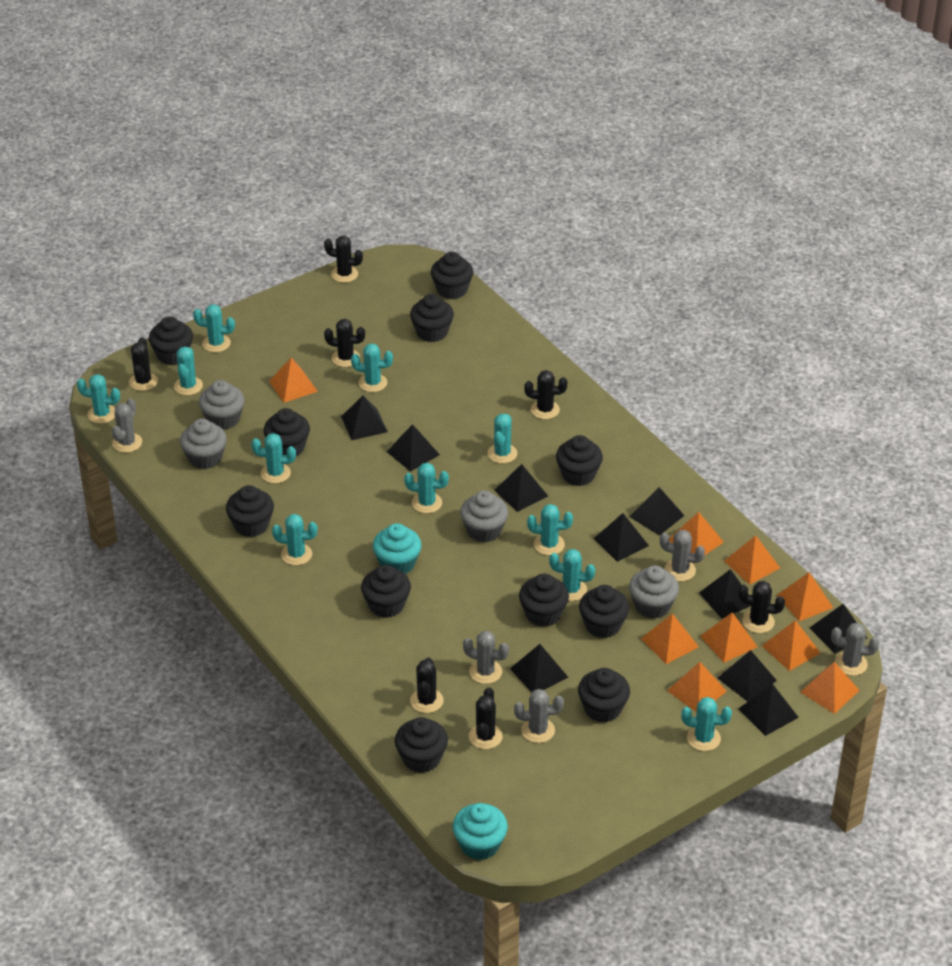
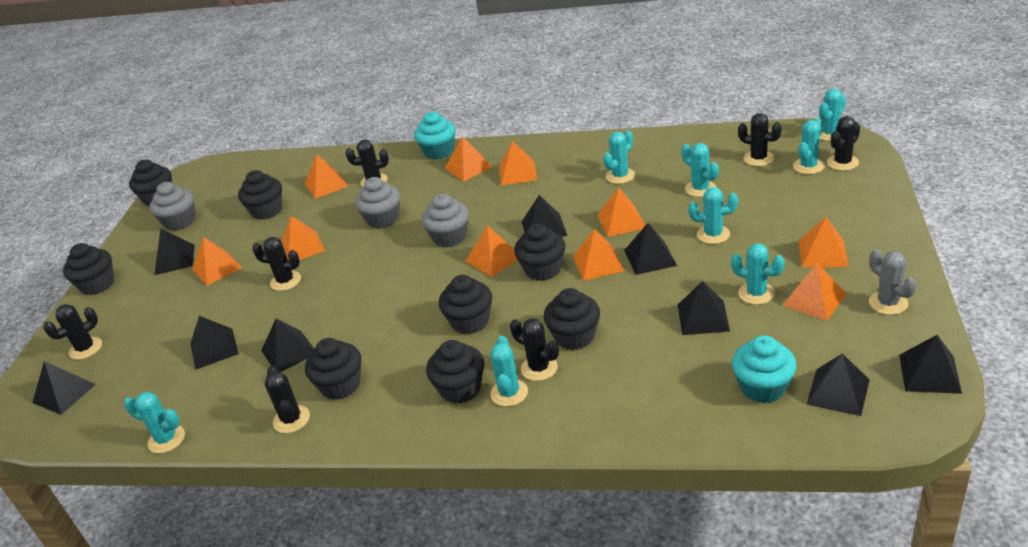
black cupcake: 11 -> 8
black pyramid: 10 -> 9
grey cactus: 5 -> 1
grey cupcake: 4 -> 3
orange pyramid: 9 -> 10
turquoise cactus: 11 -> 8

